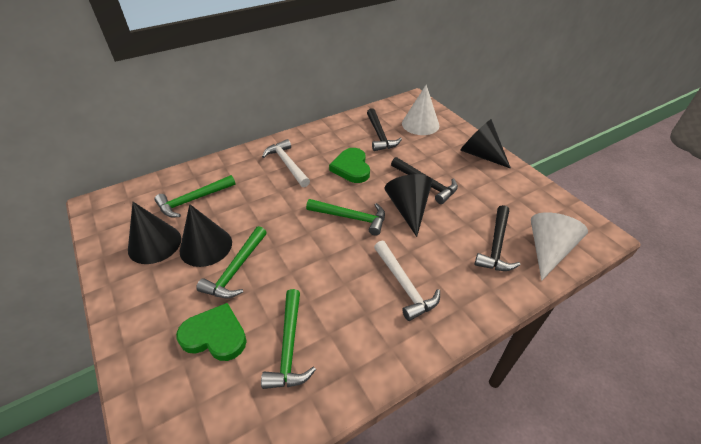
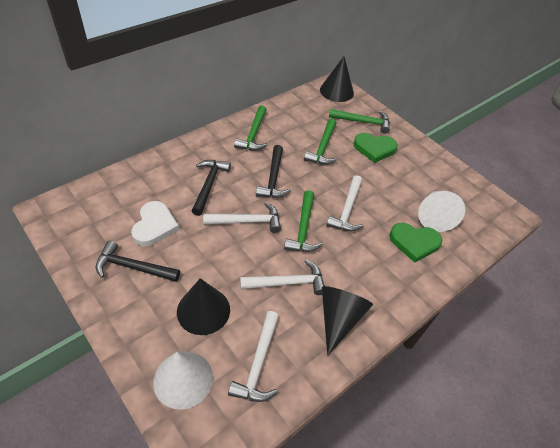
black cone: 4 -> 3
white hammer: 2 -> 4
white heart: 0 -> 1

